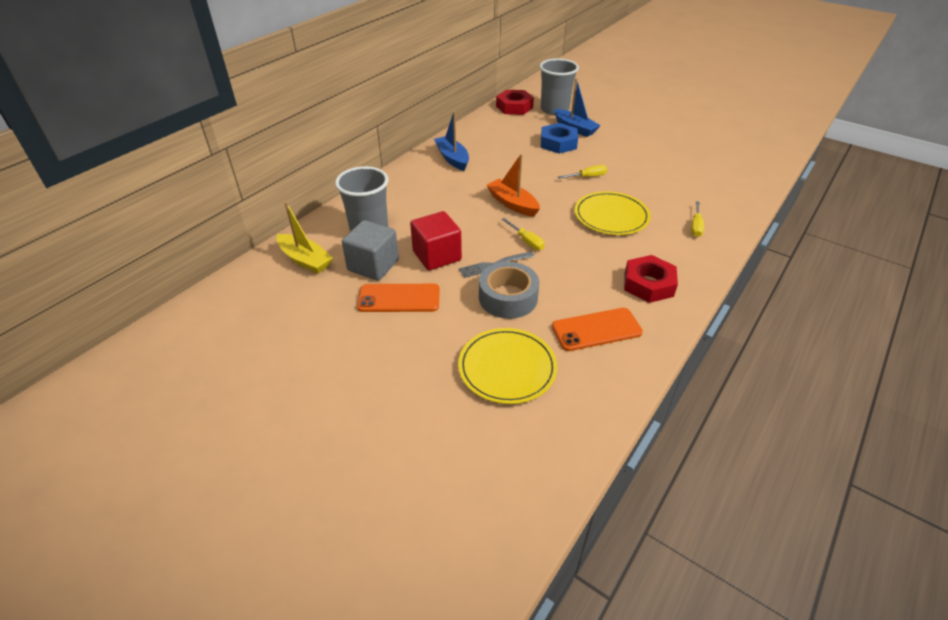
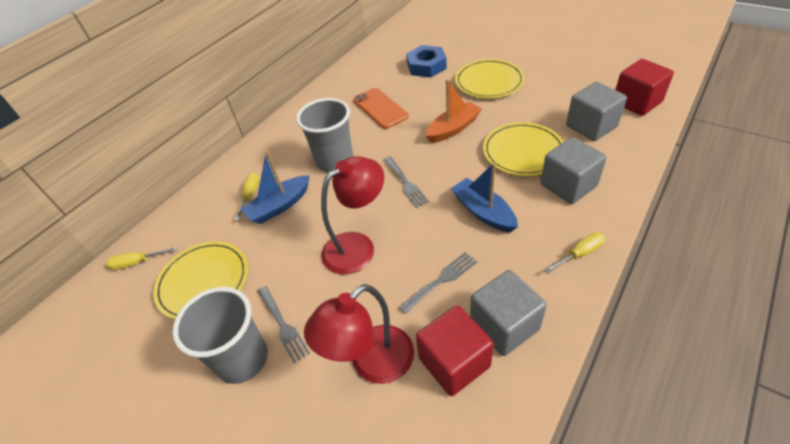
grey cube: 1 -> 3
grey fork: 1 -> 3
grey tape: 1 -> 0
orange phone: 2 -> 1
red cube: 1 -> 2
red lamp: 0 -> 2
red nut: 2 -> 0
yellow boat: 1 -> 0
yellow plate: 2 -> 3

